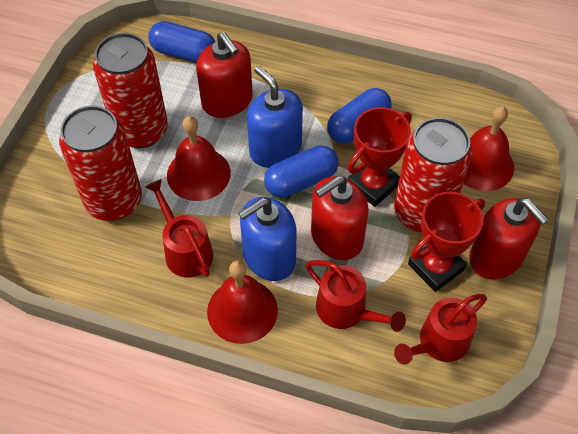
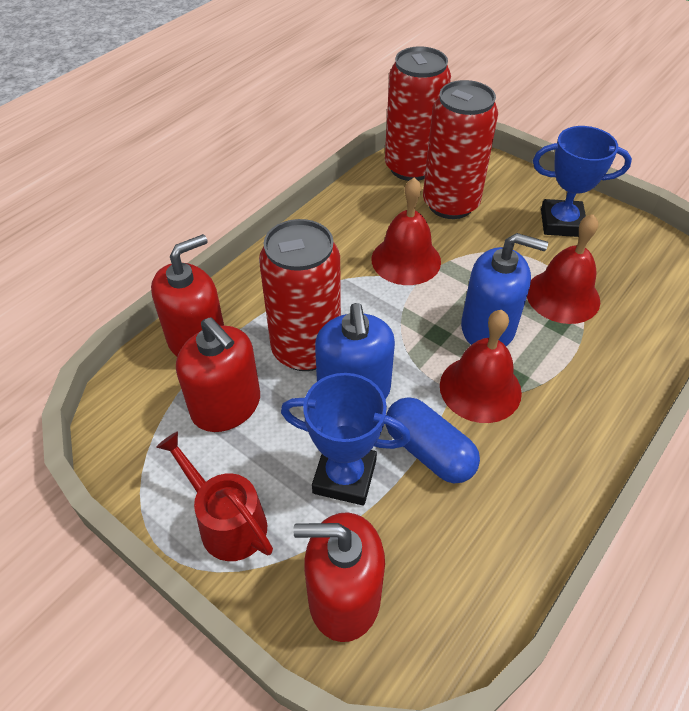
blue capsule: 3 -> 1
blue trophy: 0 -> 2
red trophy: 2 -> 0
red watering can: 3 -> 1

